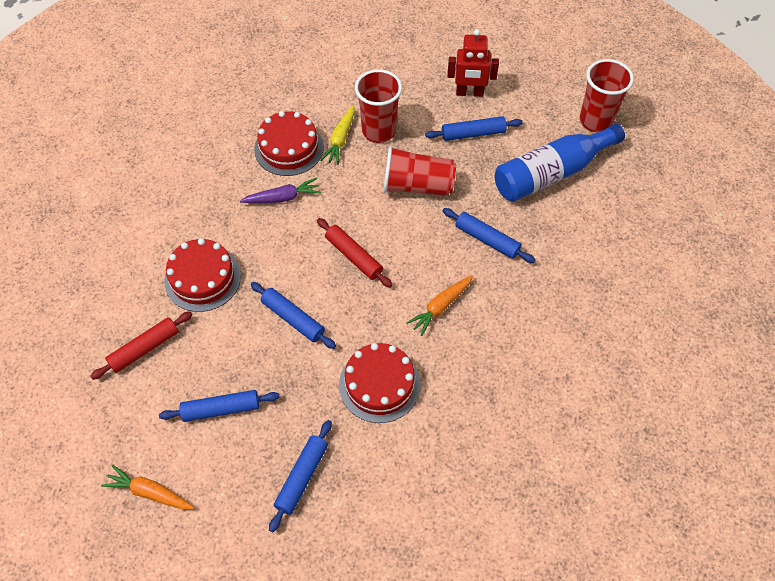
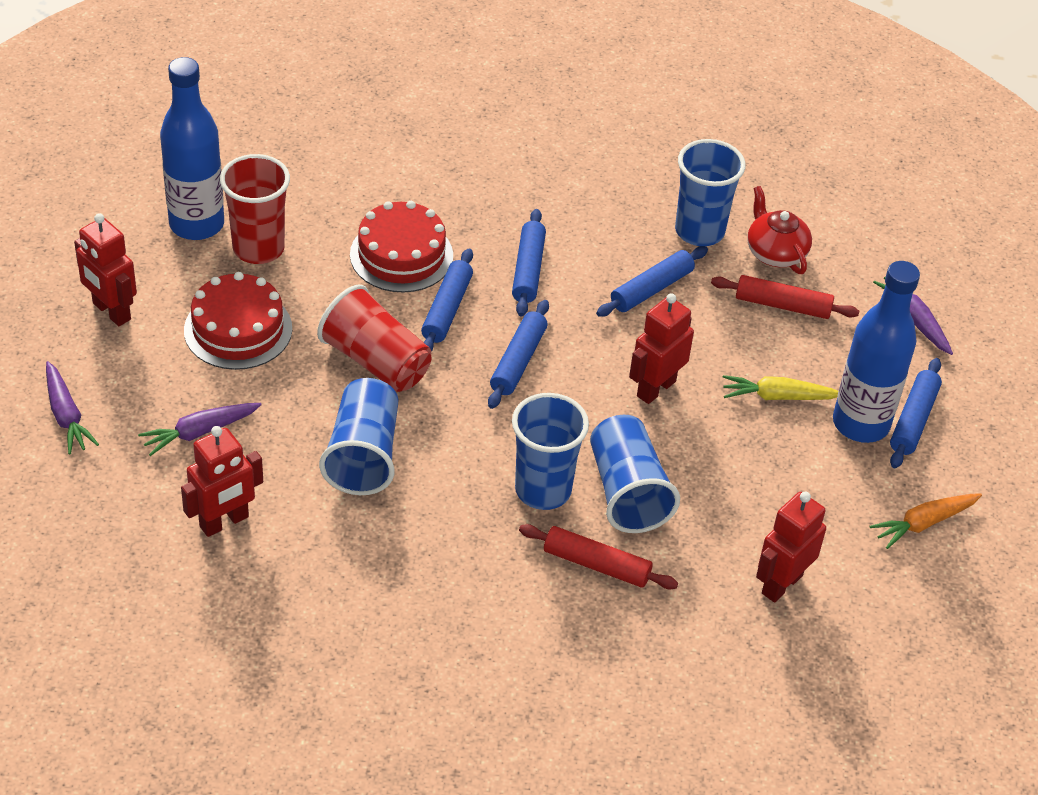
blue bottle: 1 -> 2
blue cup: 0 -> 4
orange carrot: 2 -> 1
purple carrot: 1 -> 3
red cake: 3 -> 2
red cup: 3 -> 2
red robot: 1 -> 4
red teapot: 0 -> 1

